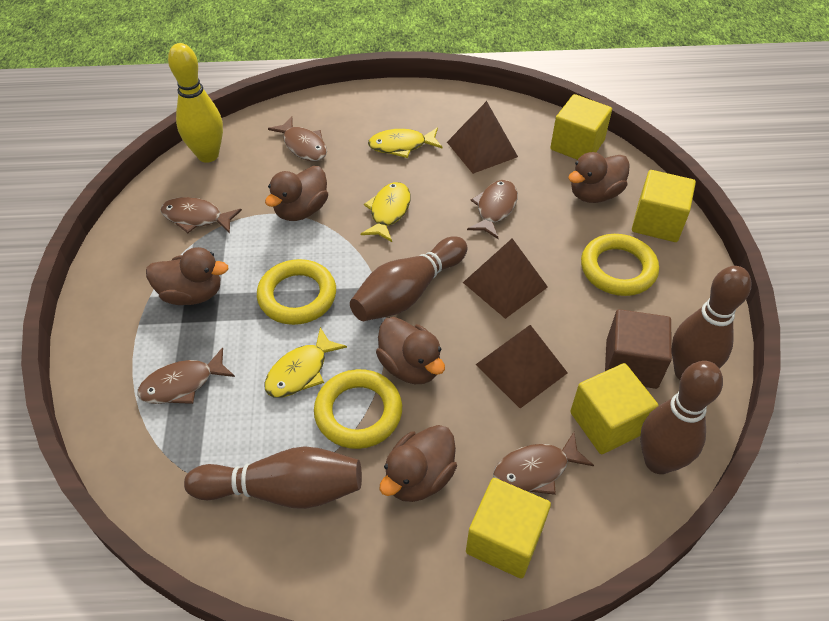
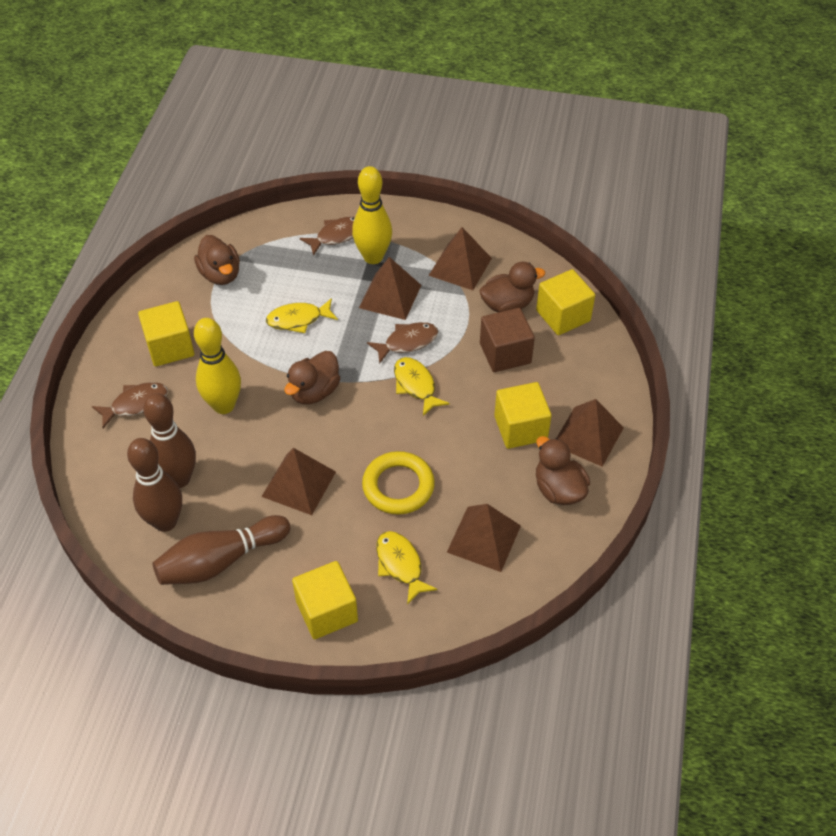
brown bowling pin: 4 -> 3
brown duck: 5 -> 4
brown fish: 5 -> 3
brown pyramid: 3 -> 5
yellow bowling pin: 1 -> 2
yellow ring: 3 -> 1

